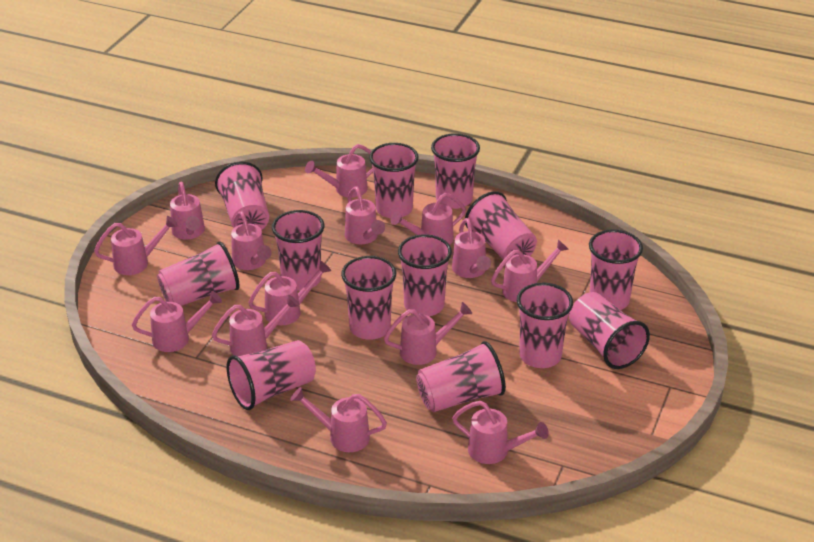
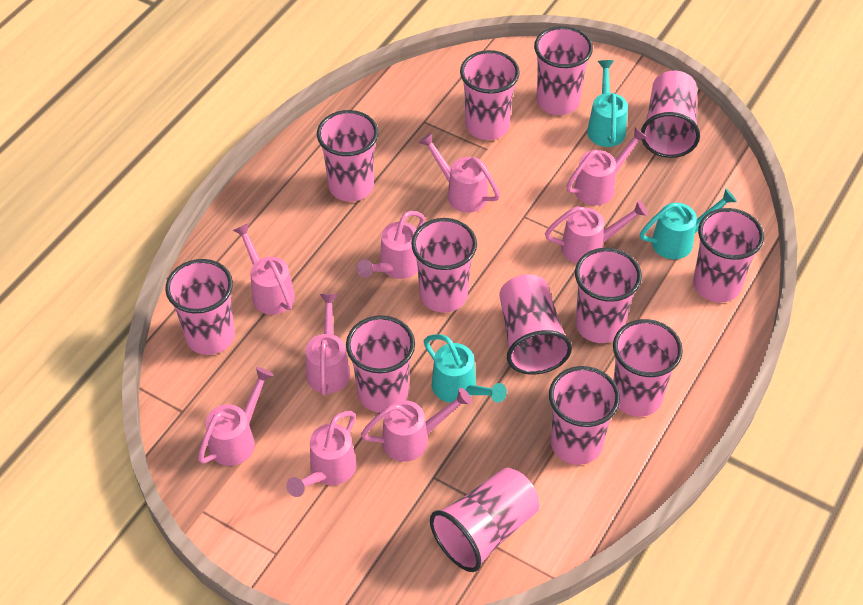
pink watering can: 14 -> 9
turquoise watering can: 0 -> 3

